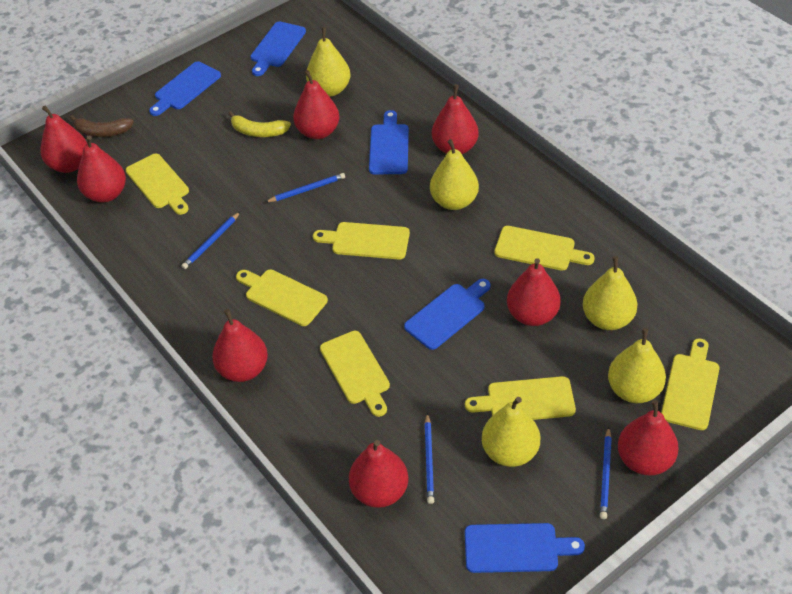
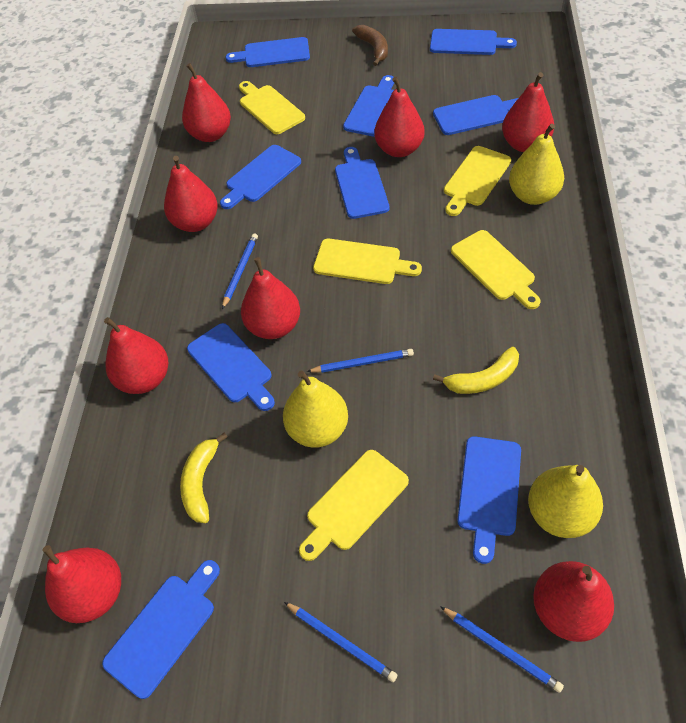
blue cutting board: 5 -> 9
yellow banana: 1 -> 2
yellow cutting board: 7 -> 5
yellow pear: 5 -> 3

